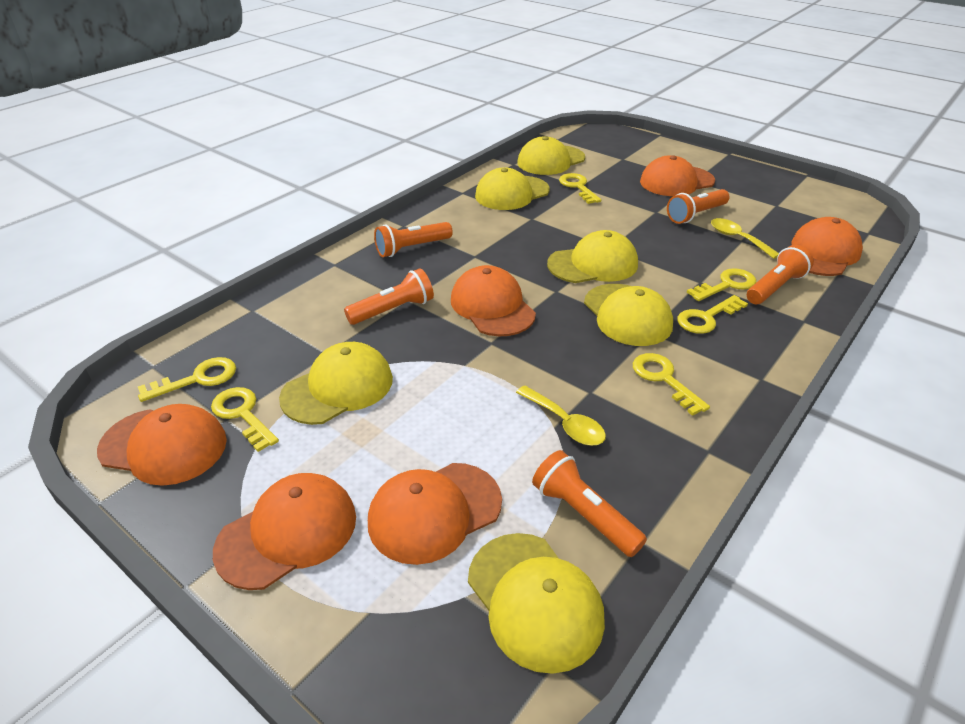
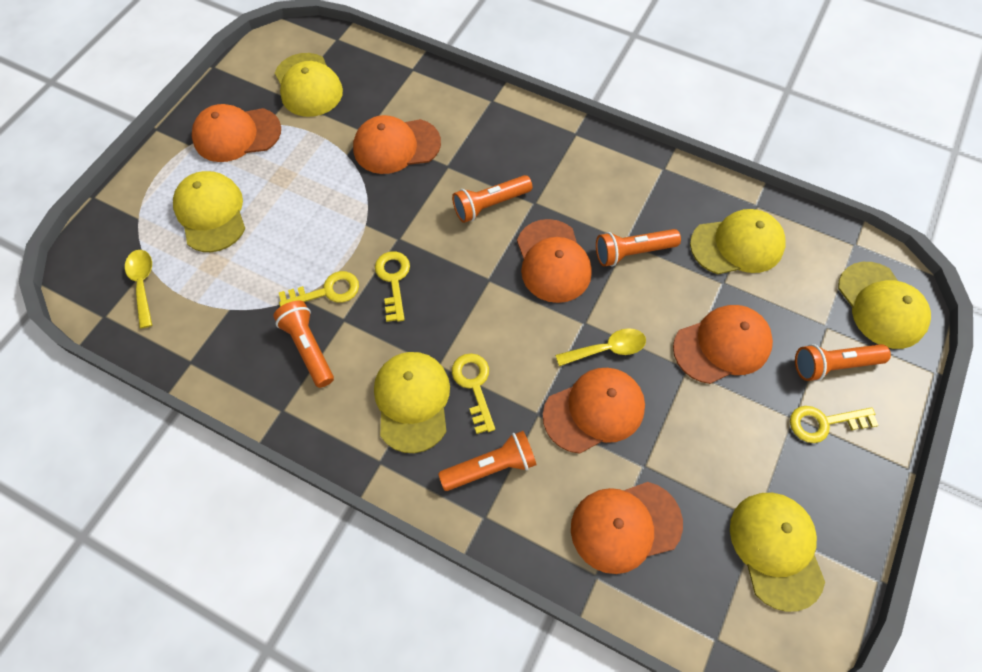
yellow key: 6 -> 4

